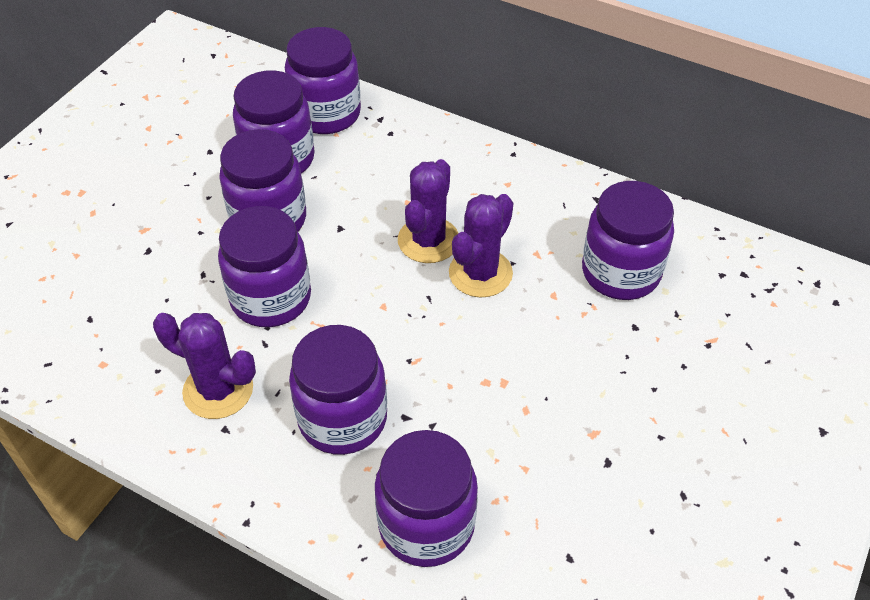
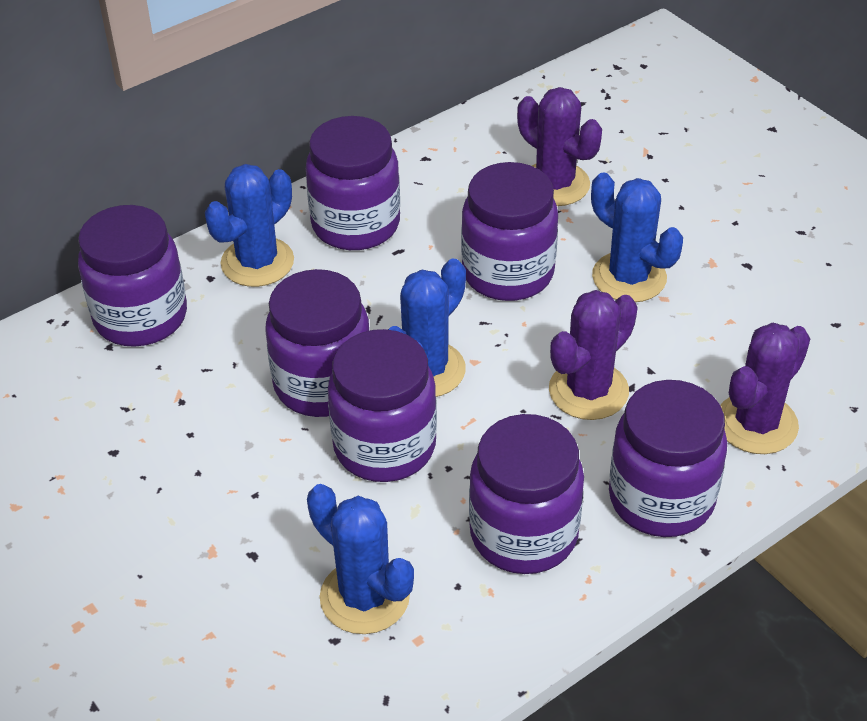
blue cactus: 0 -> 4

